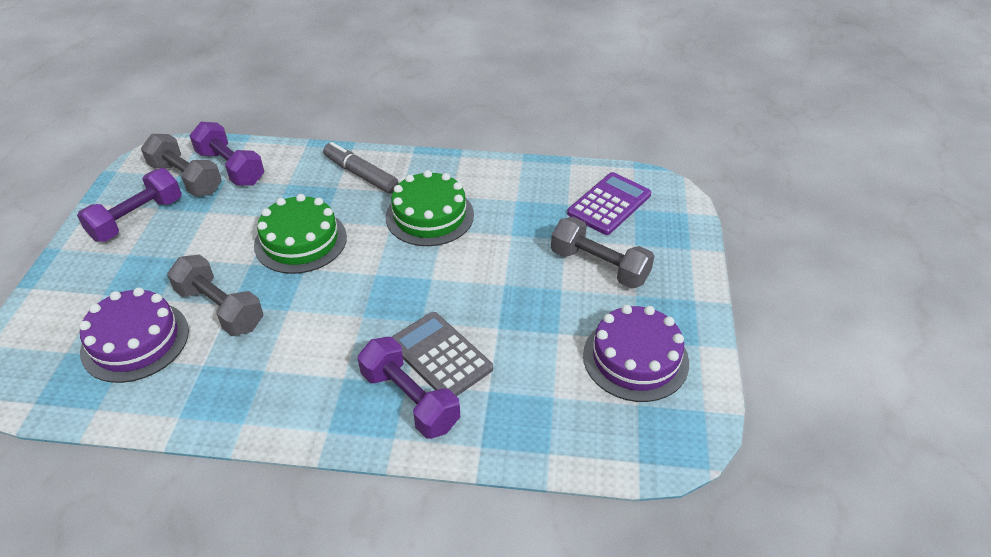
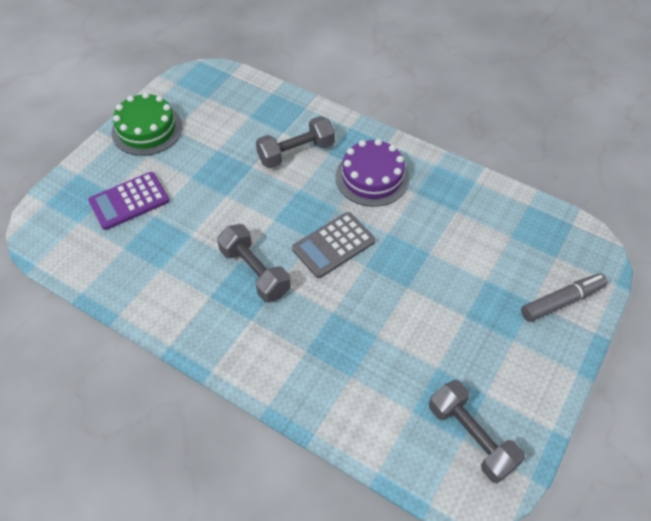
green cake: 2 -> 1
purple cake: 2 -> 1
purple dumbbell: 3 -> 0

